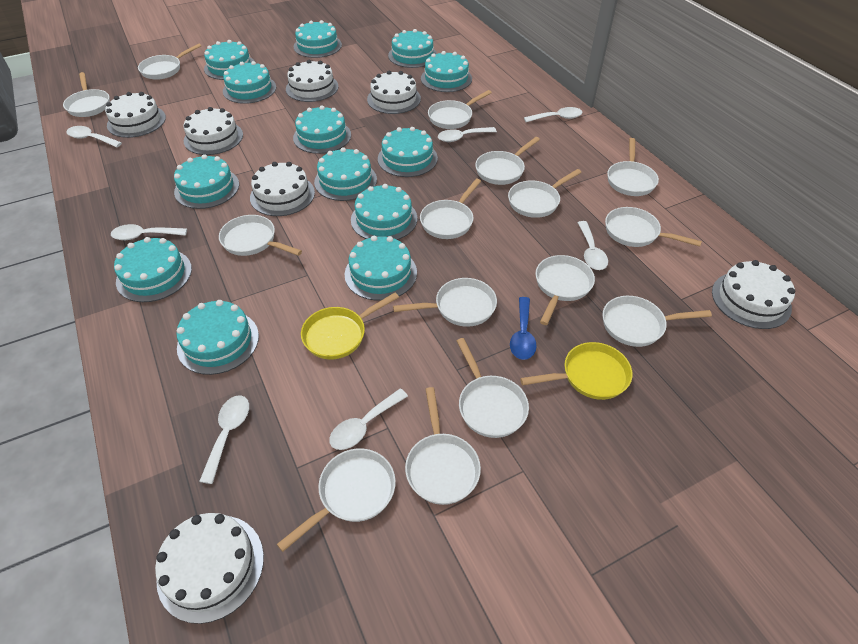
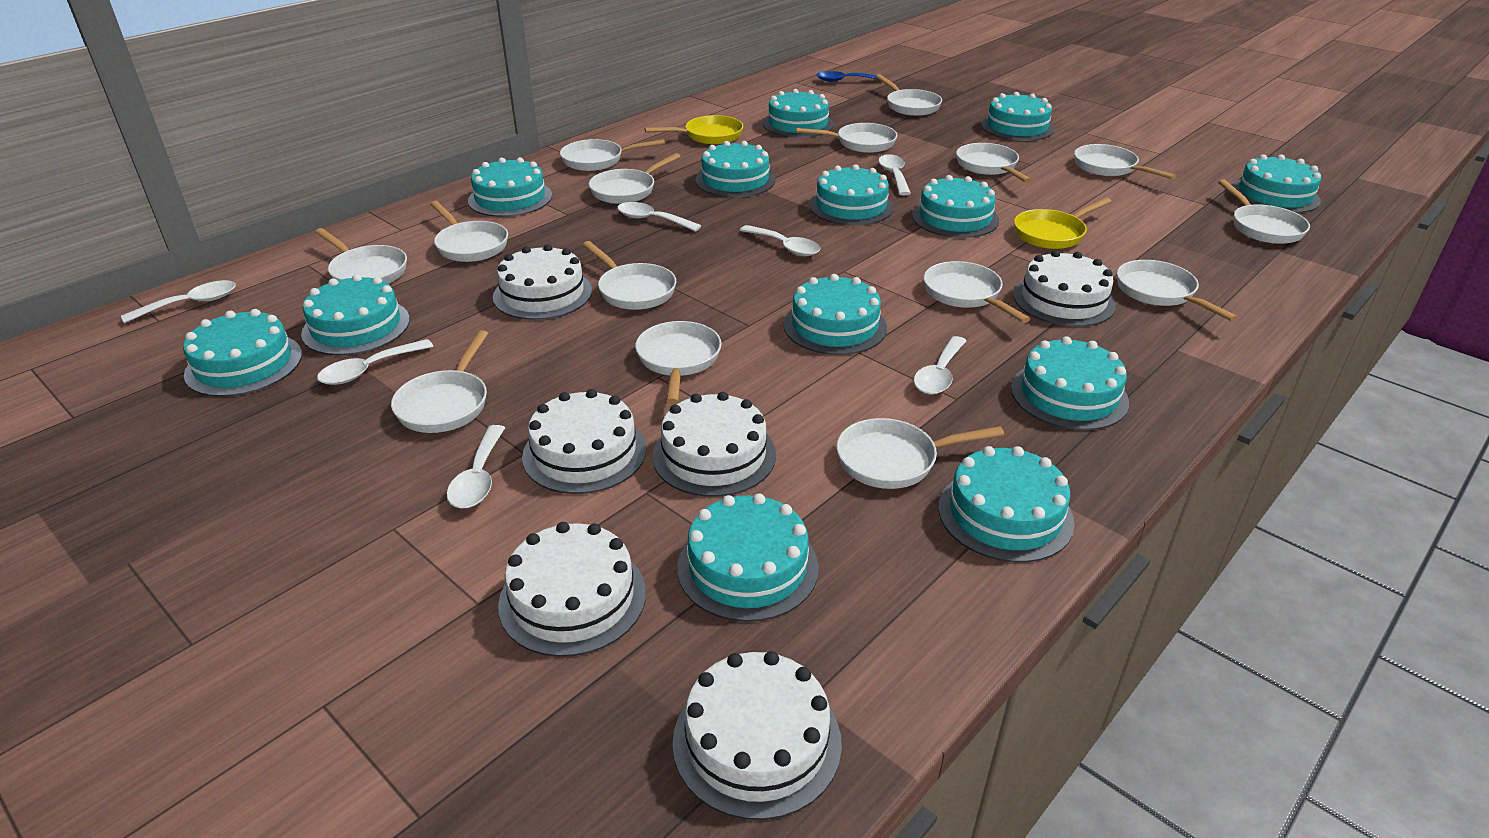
white cake: 7 -> 6

